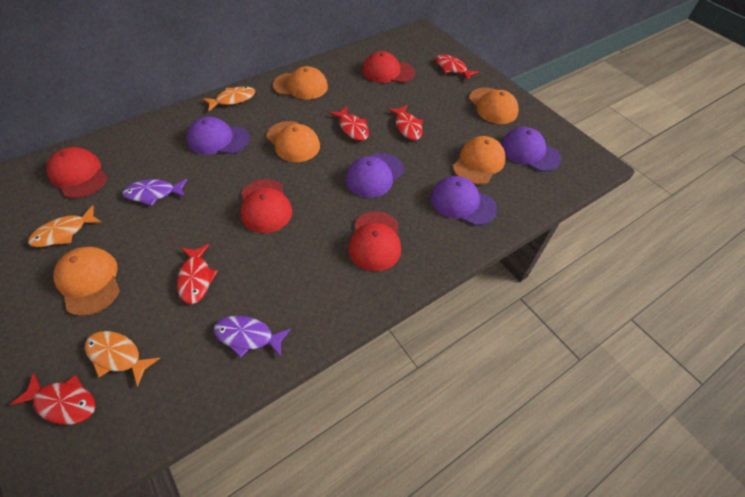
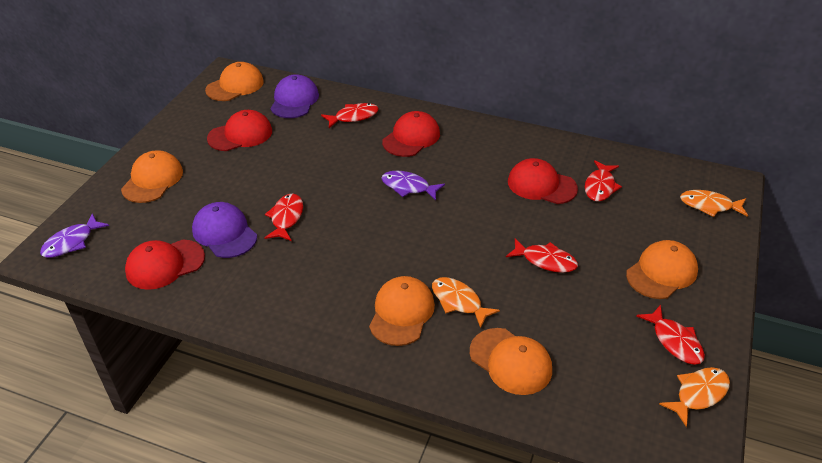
purple cap: 4 -> 2

